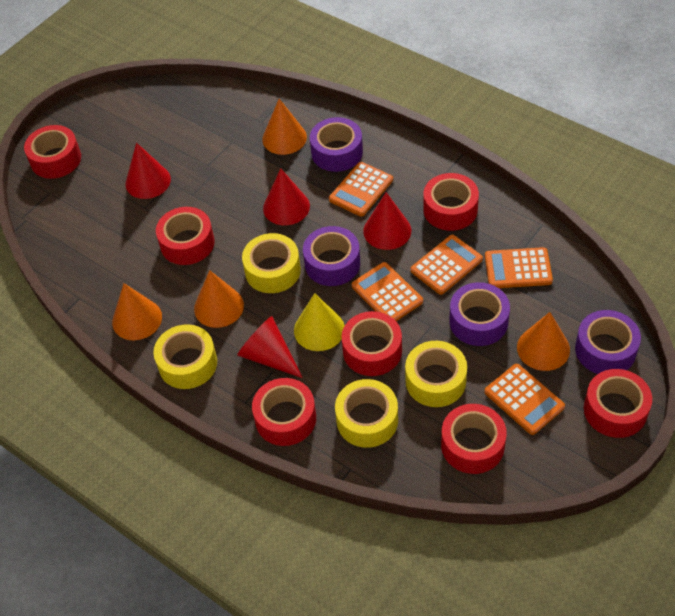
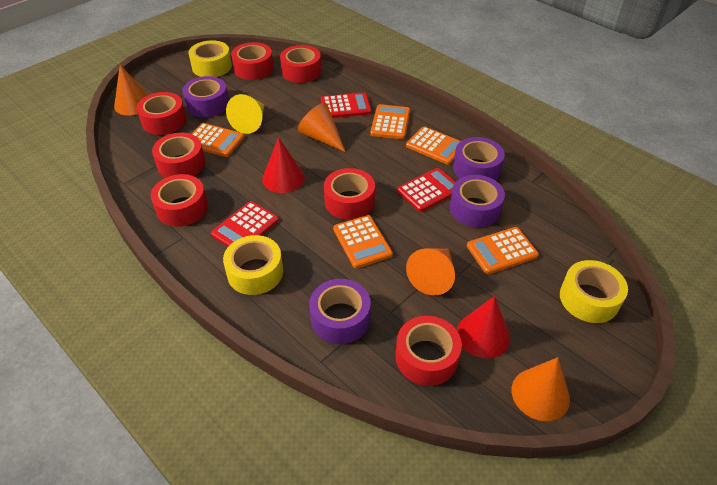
red calculator: 0 -> 3
red cone: 4 -> 2
yellow tape: 4 -> 3

